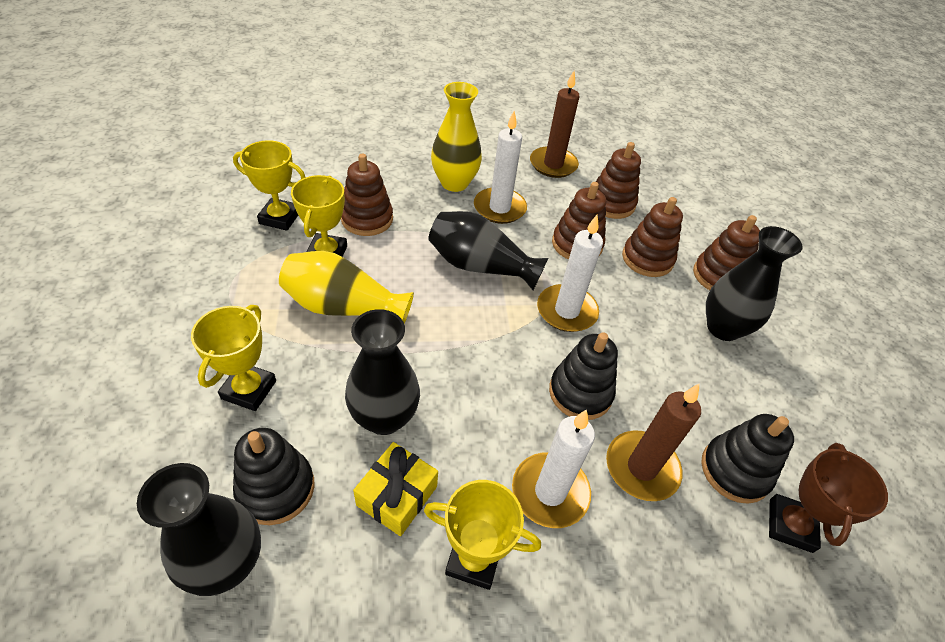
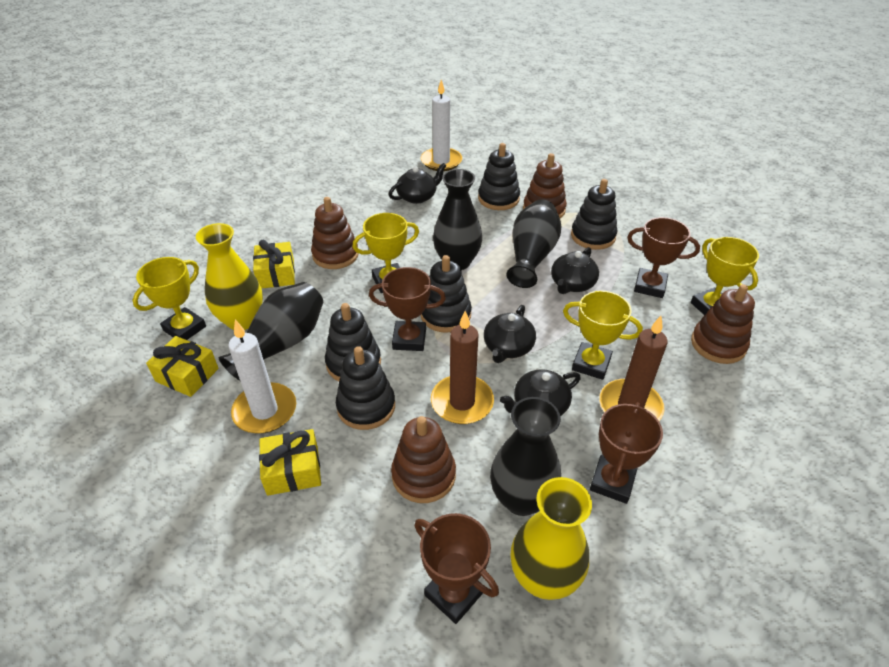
black stacking toy: 3 -> 5
black teapot: 0 -> 4
brown stacking toy: 5 -> 4
brown trophy: 1 -> 4
white candle: 3 -> 2
yellow gift: 1 -> 3

